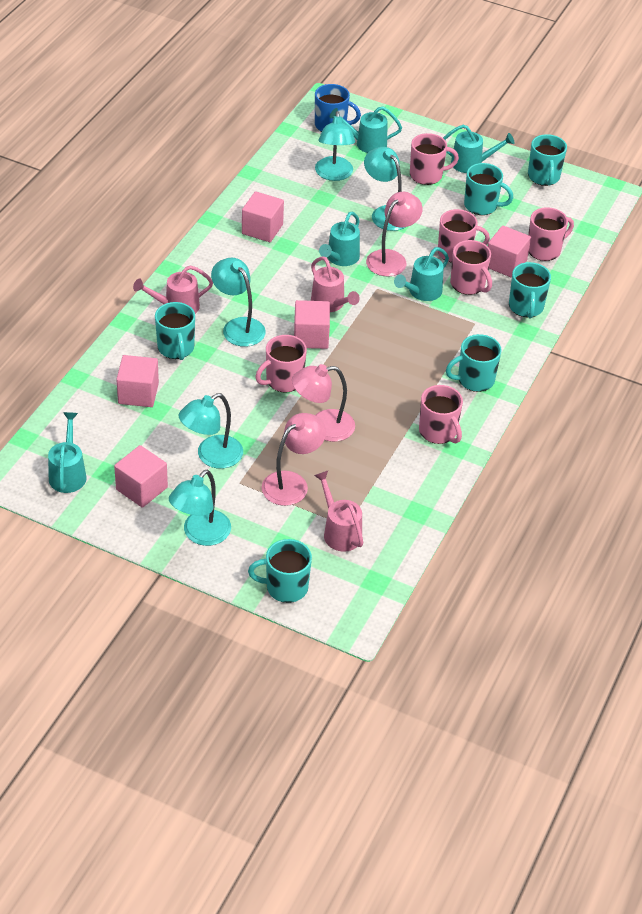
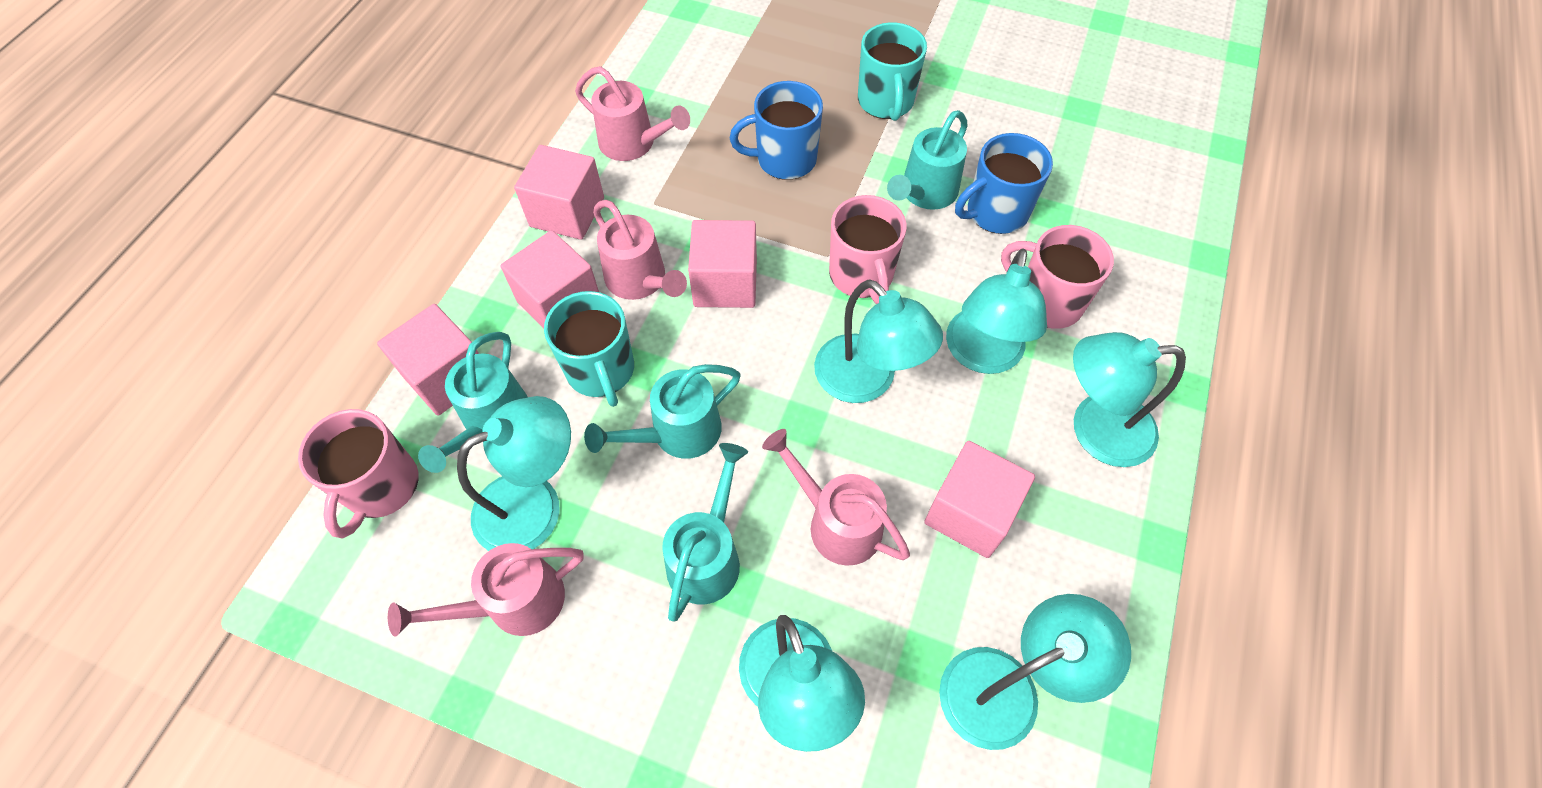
blue mug: 1 -> 2
pink lamp: 3 -> 0
pink mug: 6 -> 3
pink watering can: 3 -> 4
turquoise lamp: 5 -> 6
turquoise mug: 6 -> 2
turquoise watering can: 5 -> 4

